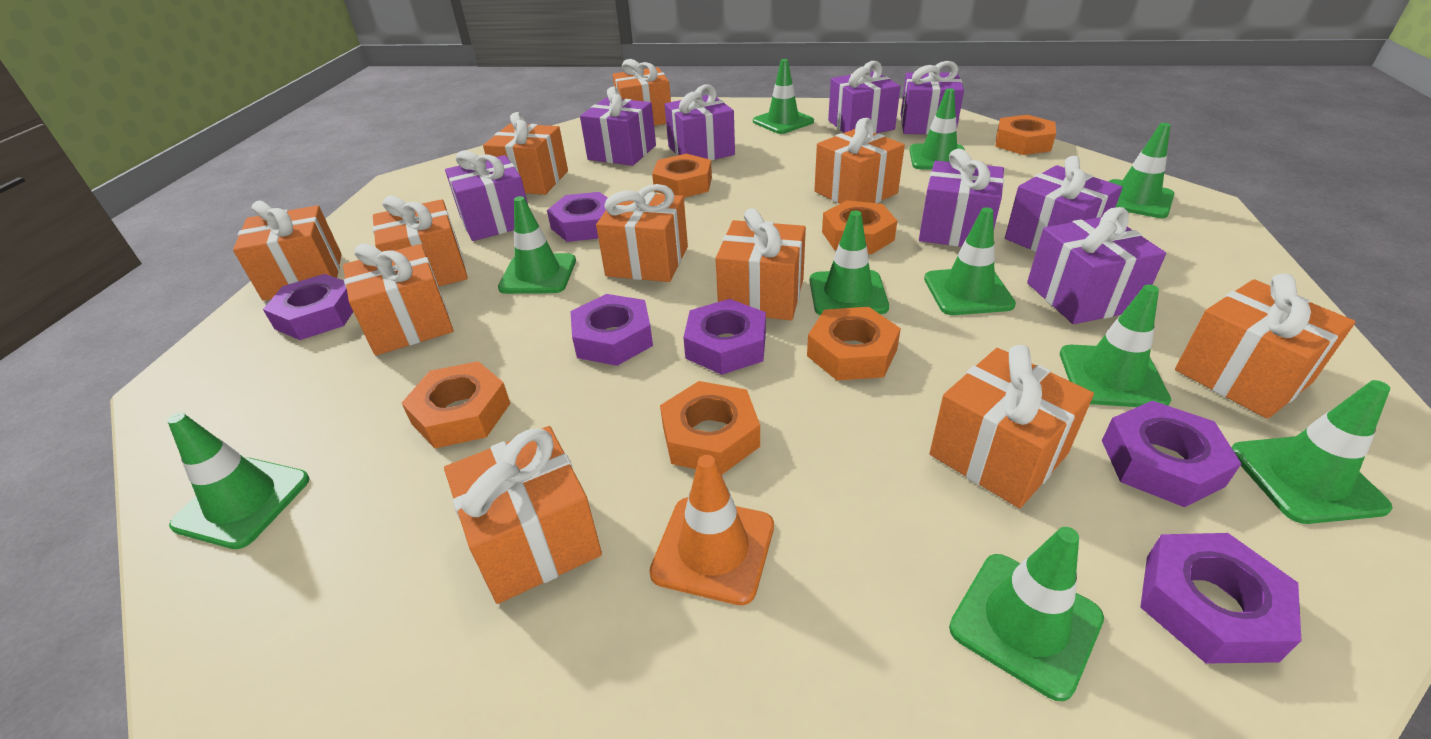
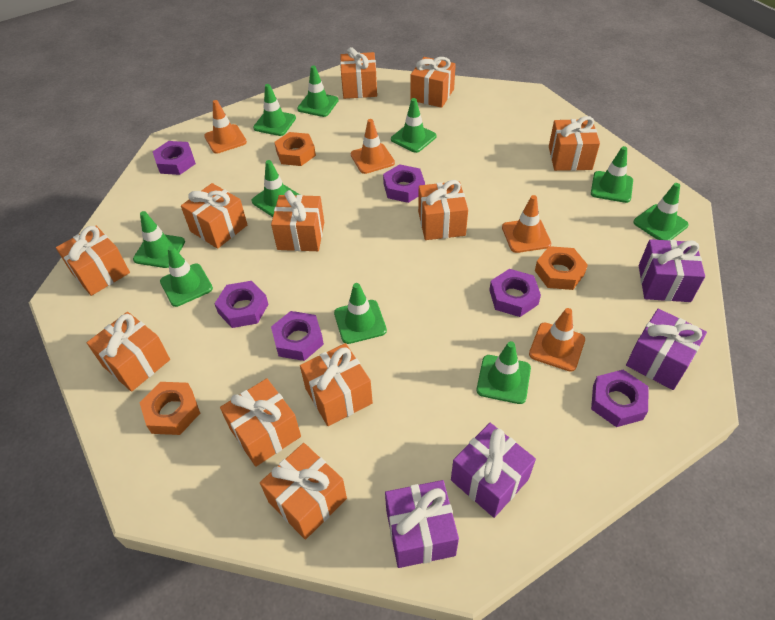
orange nut: 6 -> 3
orange traffic cone: 1 -> 4
purple gift: 8 -> 4

